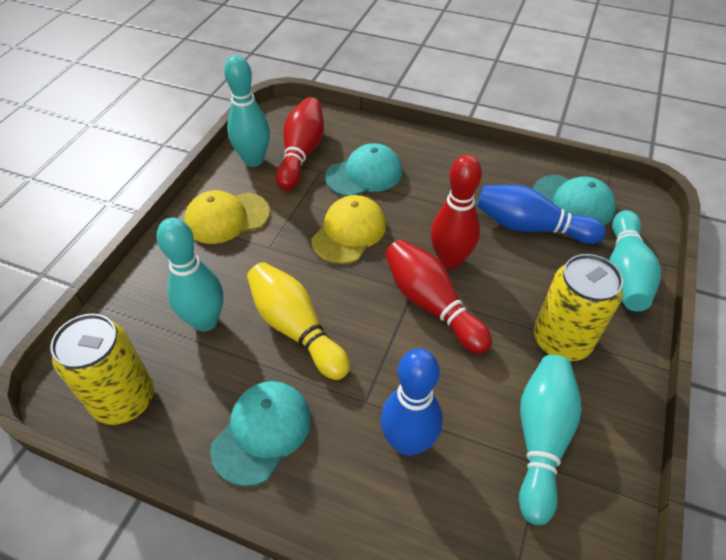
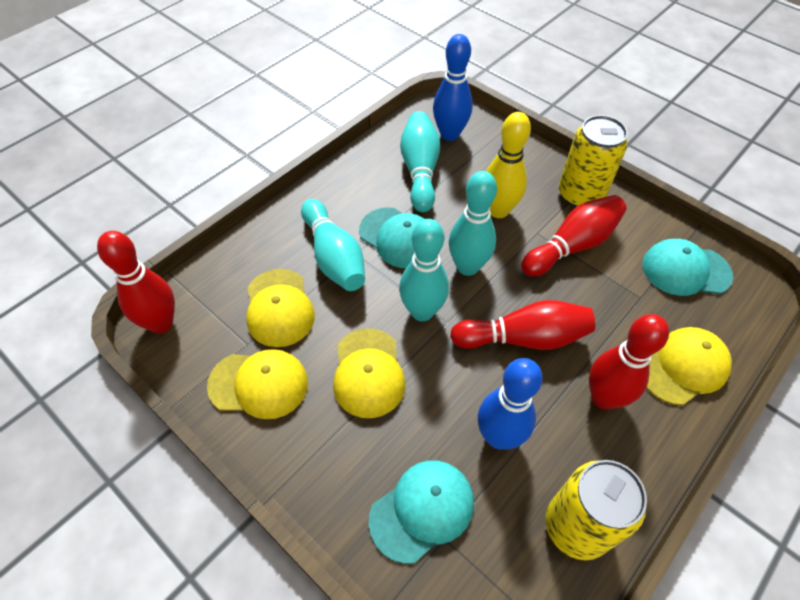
red bowling pin: 3 -> 4
yellow cap: 2 -> 4

